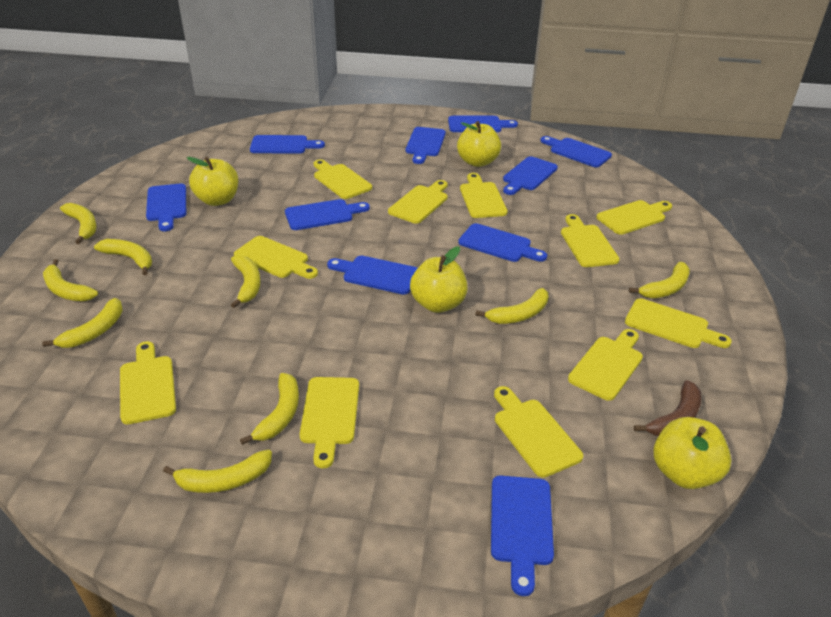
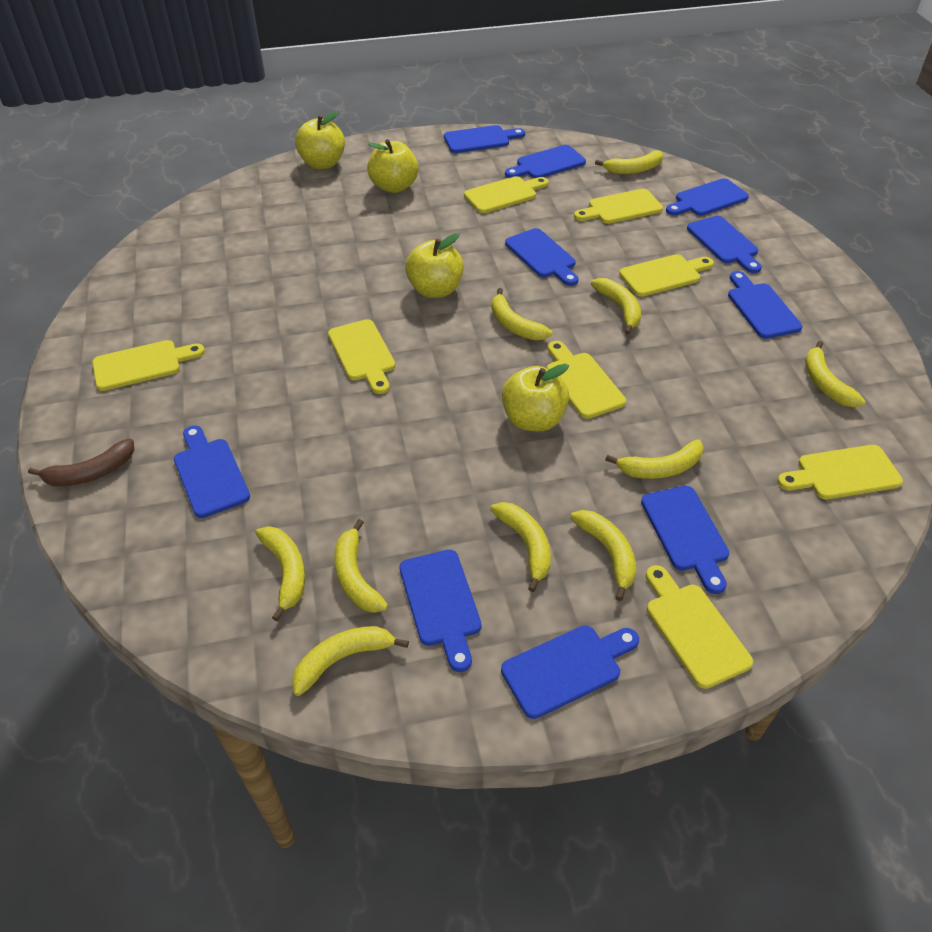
yellow banana: 9 -> 10
yellow cutting board: 11 -> 8

